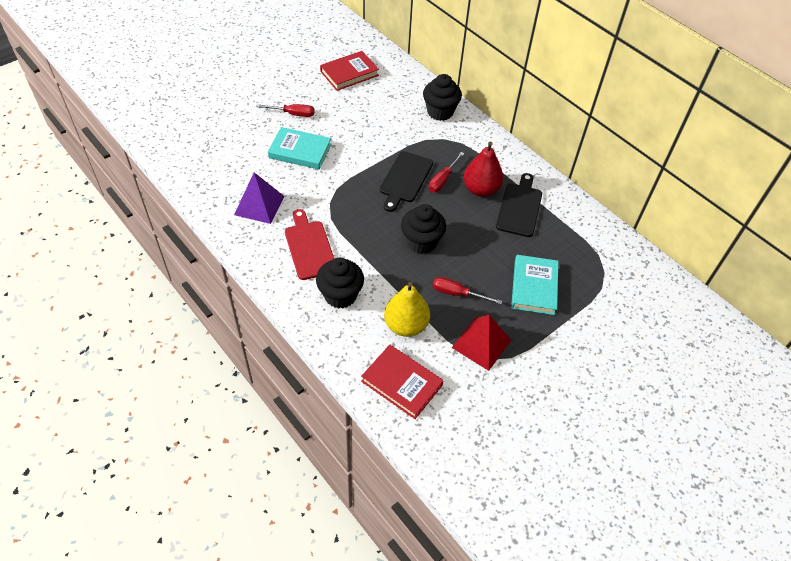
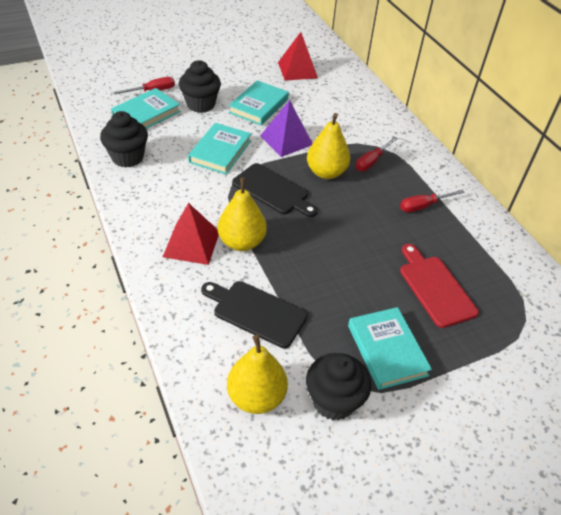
red book: 2 -> 0
red pear: 1 -> 0
red pyramid: 1 -> 2
turquoise book: 2 -> 4
yellow pear: 1 -> 3

